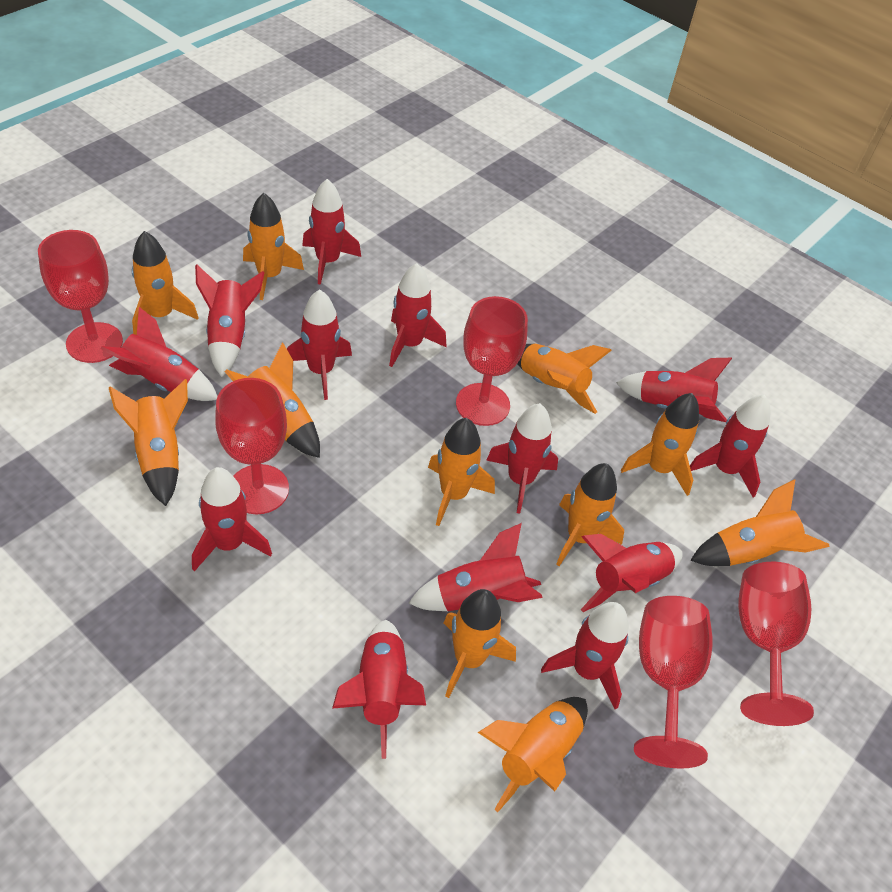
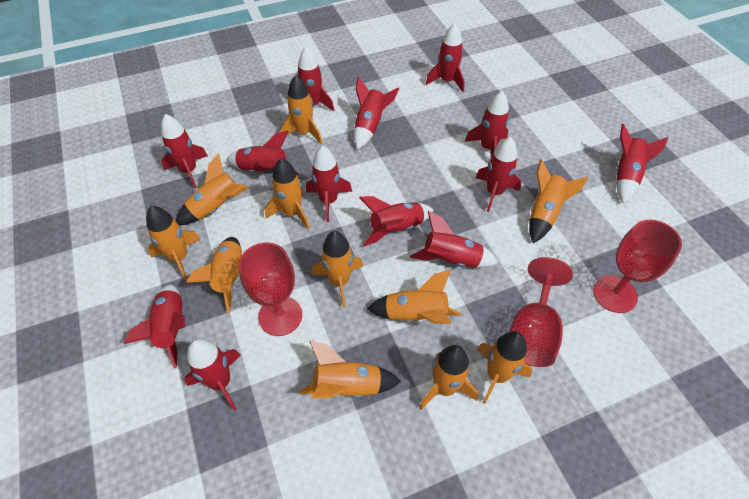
red goblet: 5 -> 3

